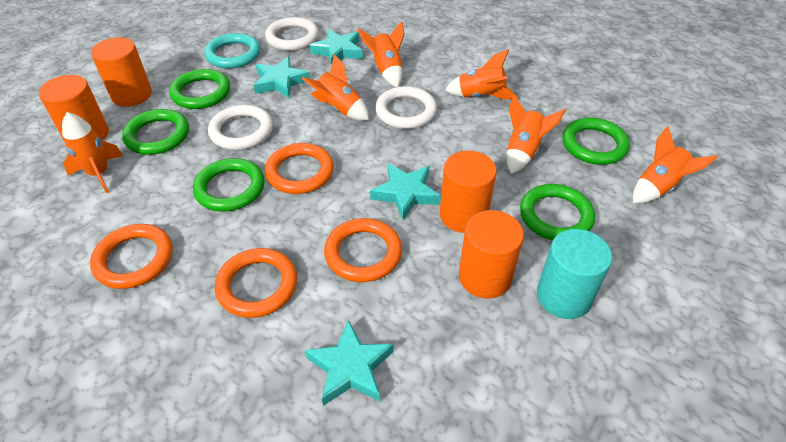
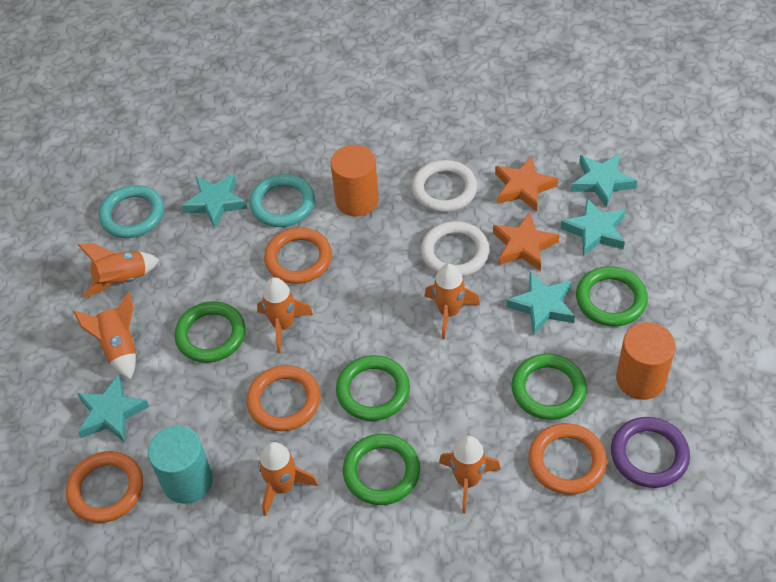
orange cylinder: 4 -> 2
orange star: 0 -> 2
purple ring: 0 -> 1
turquoise ring: 1 -> 2
turquoise star: 4 -> 5
white ring: 3 -> 2

